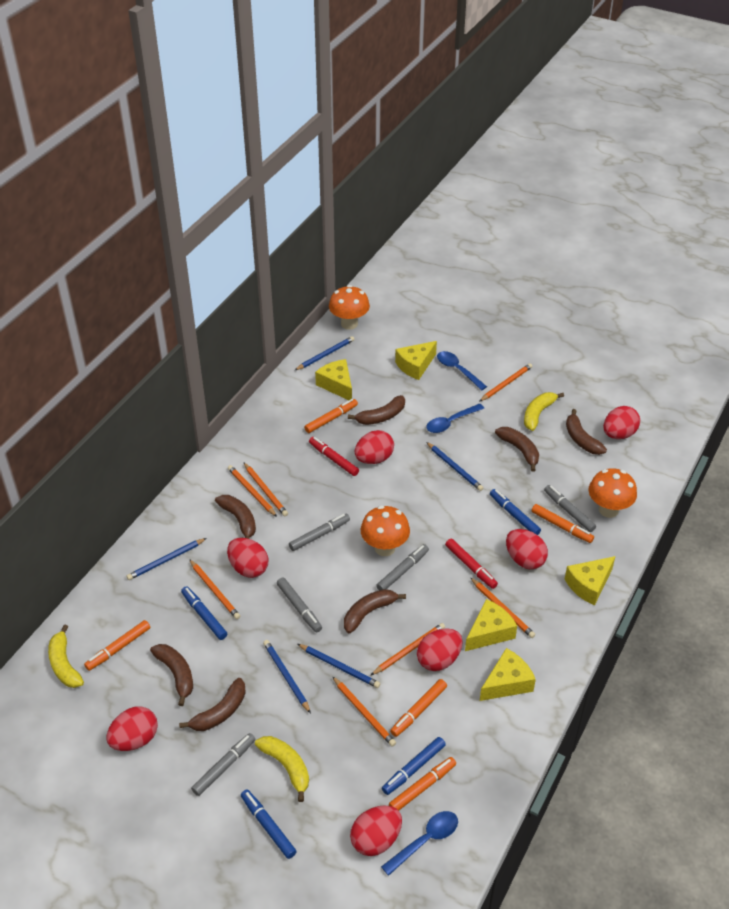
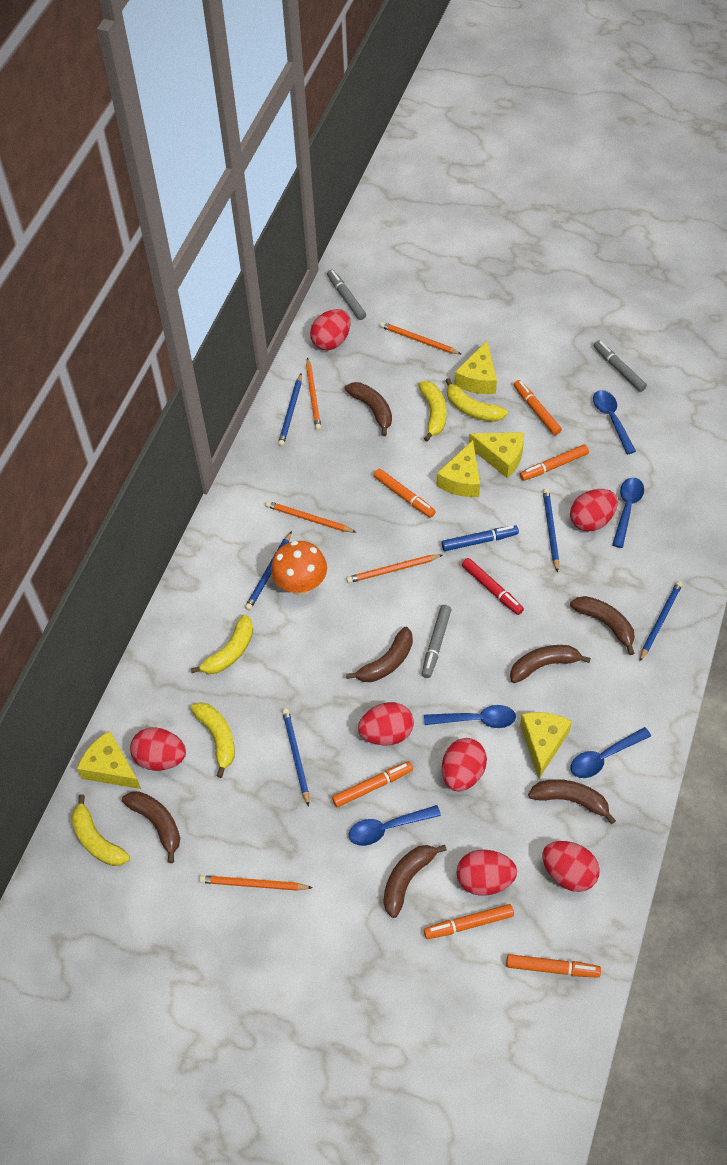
blue marker: 4 -> 1
blue spoon: 3 -> 5
grey marker: 5 -> 3
orange marker: 5 -> 6
orange mushroom: 3 -> 1
orange pencil: 7 -> 5
red marker: 2 -> 1
yellow banana: 3 -> 5

